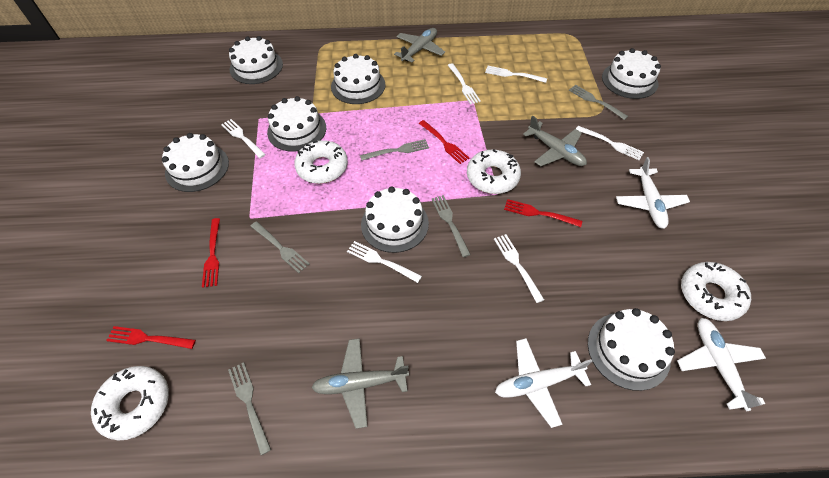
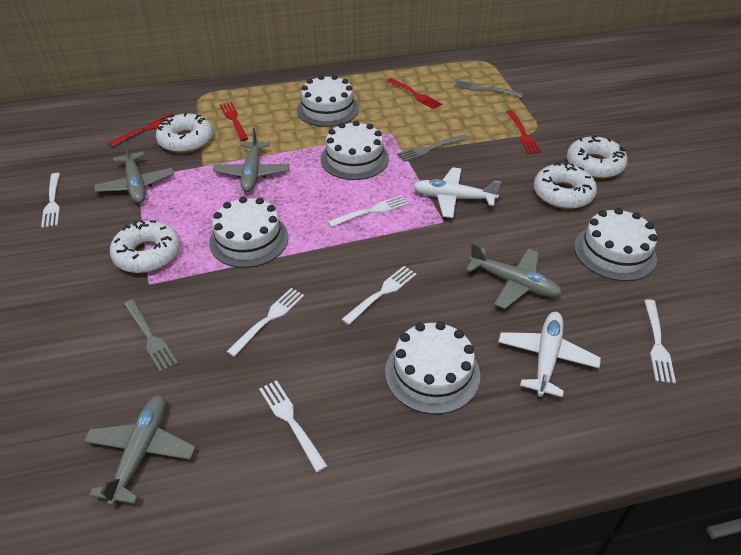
grey fork: 5 -> 3
grey plane: 3 -> 4
white cake: 7 -> 5
white plane: 3 -> 2

